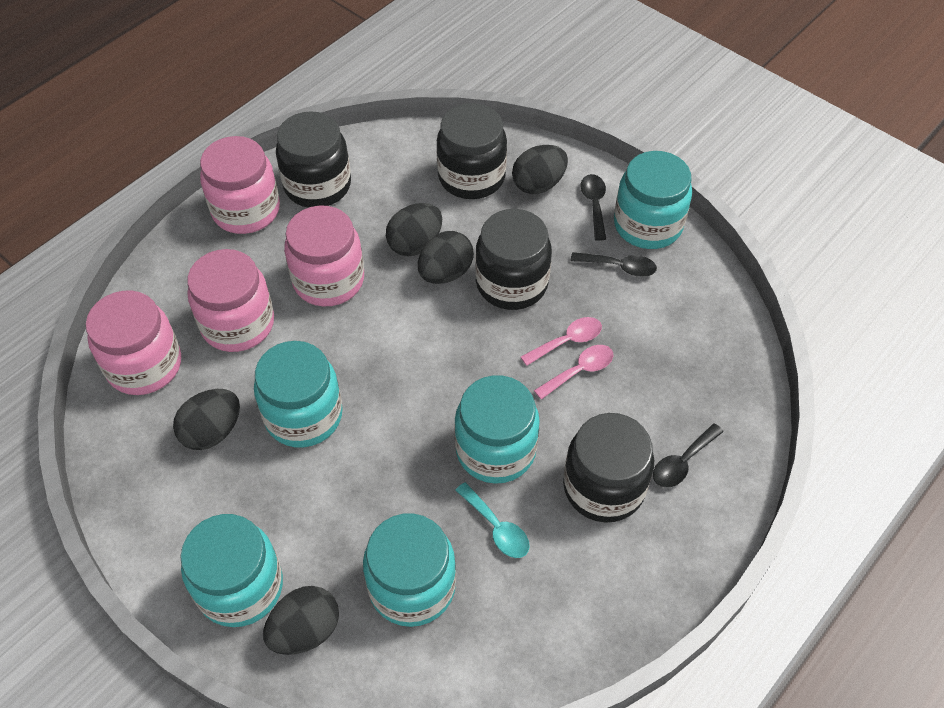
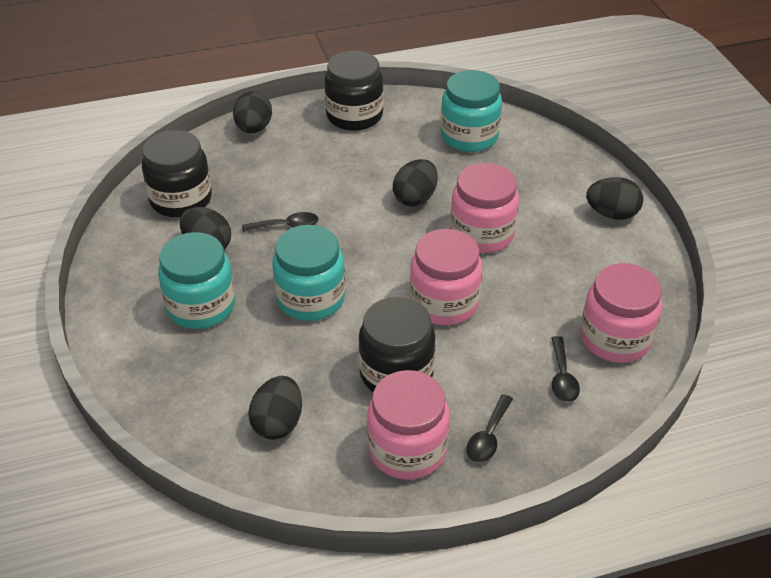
black jar: 4 -> 3
pink spoon: 2 -> 0
turquoise jar: 5 -> 3
turquoise spoon: 1 -> 0

